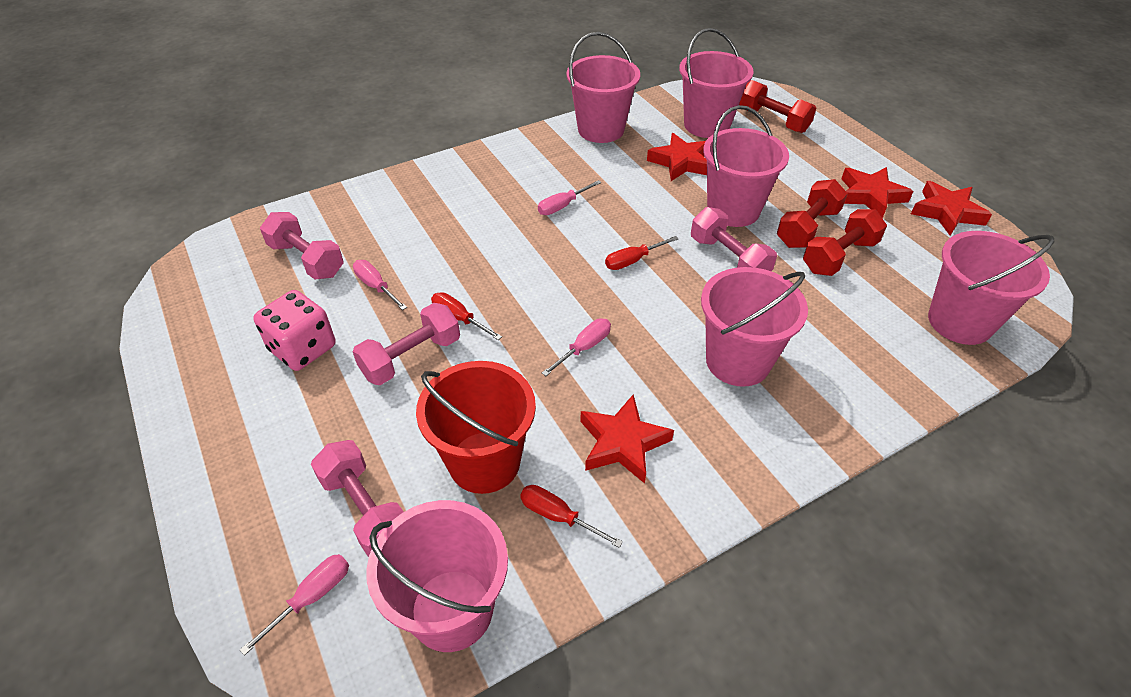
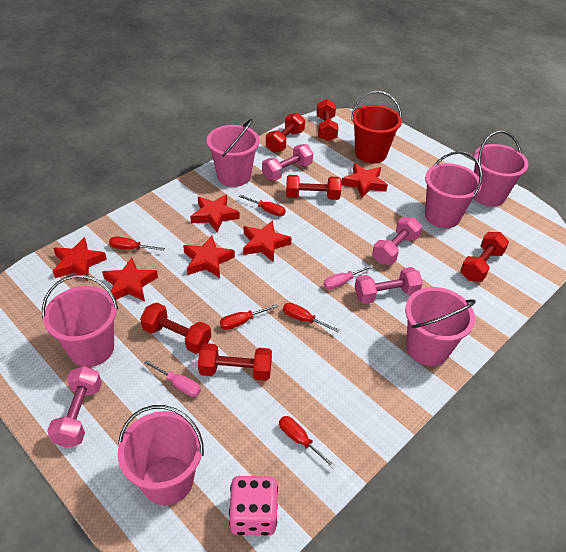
pink screwdriver: 4 -> 2
red dumbbell: 3 -> 6
red screwdriver: 3 -> 5
red star: 4 -> 6

